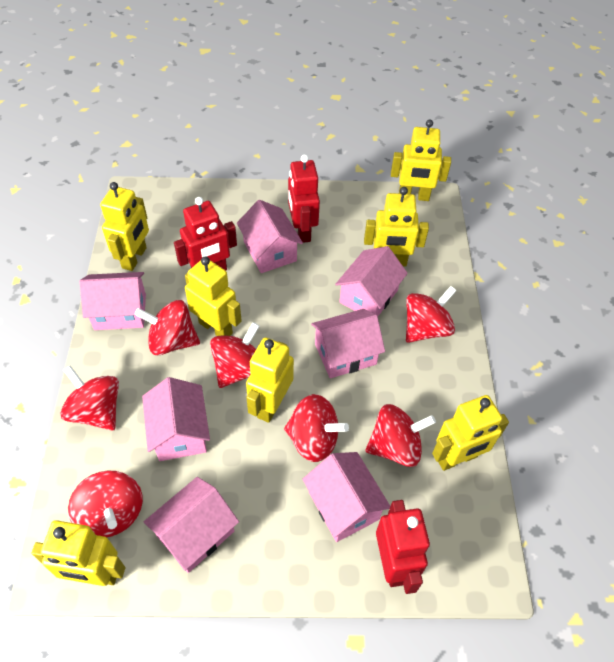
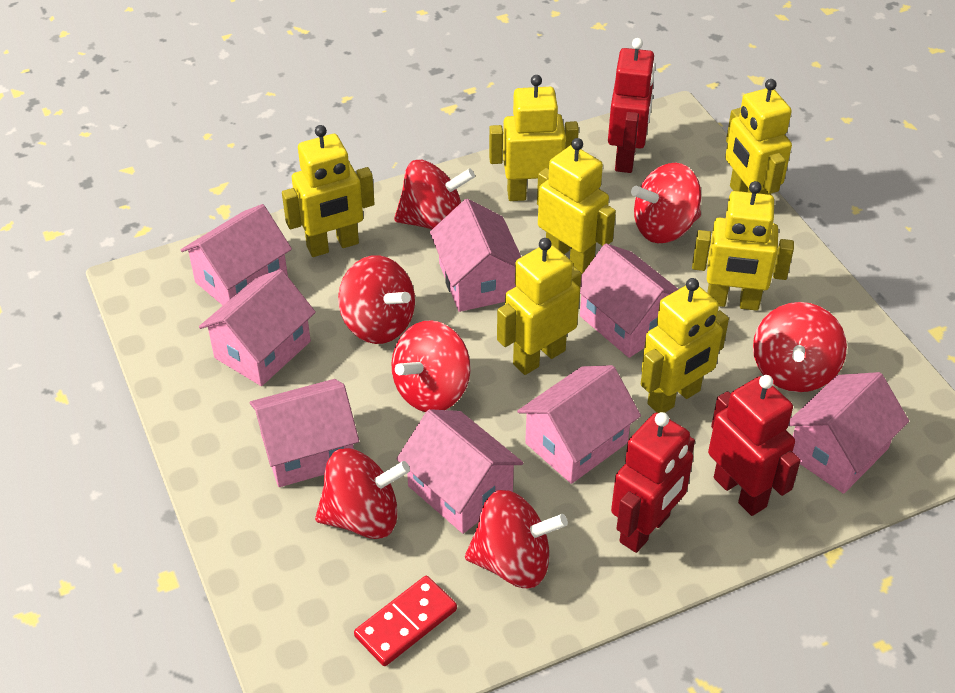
pink house: 7 -> 8
red domino: 0 -> 1

